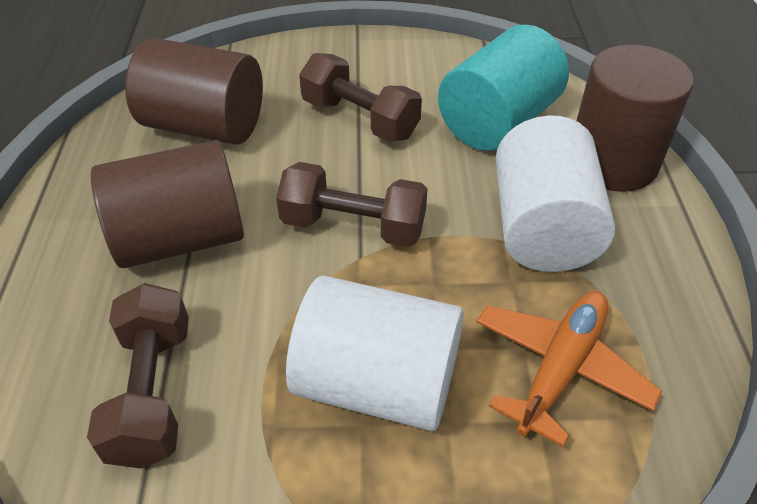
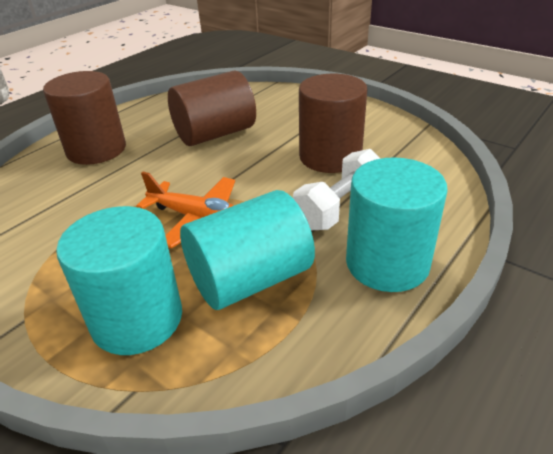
brown dumbbell: 3 -> 0
turquoise cylinder: 1 -> 3
white cylinder: 2 -> 0
white dumbbell: 0 -> 1

